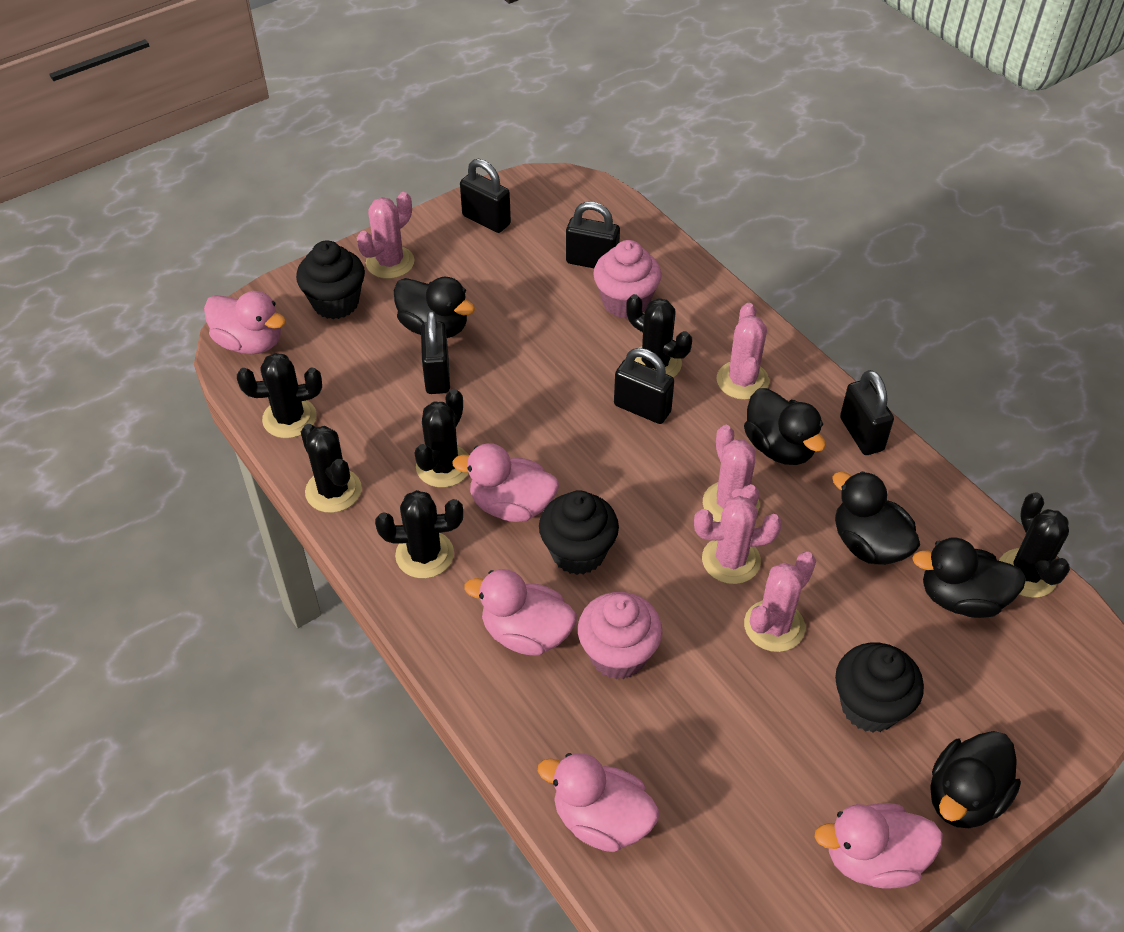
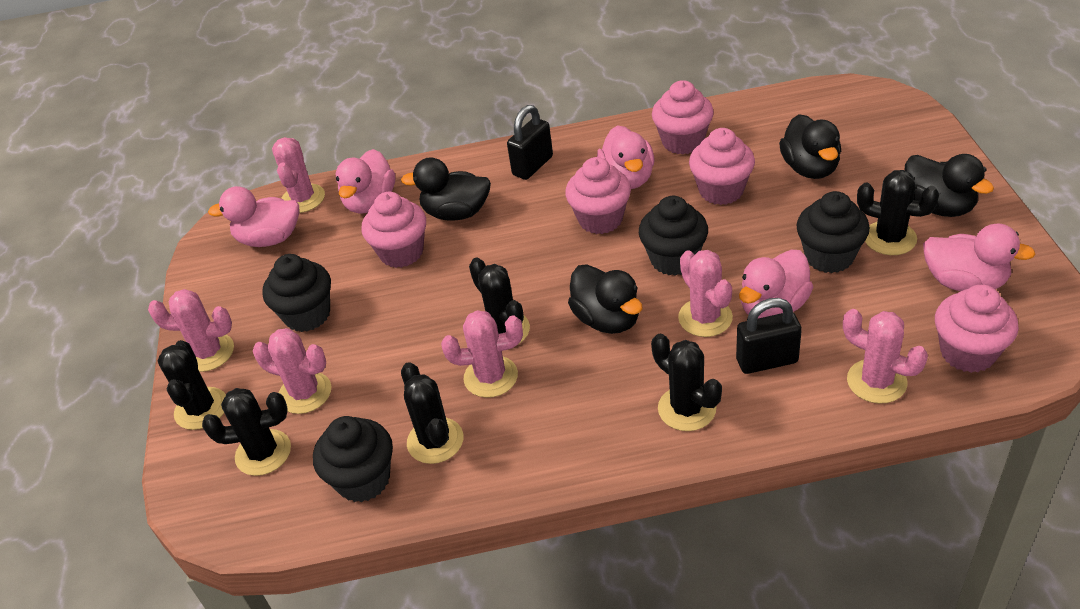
black cupcake: 3 -> 4
black duck: 5 -> 4
black padlock: 5 -> 2
pink cactus: 5 -> 6
pink cupcake: 2 -> 5

